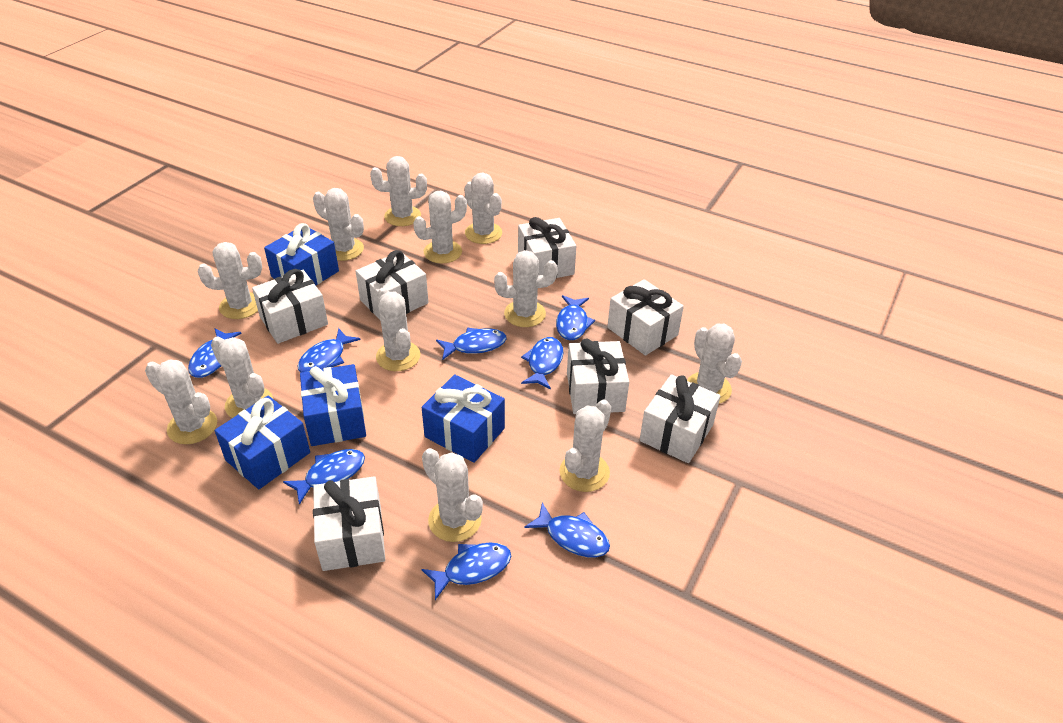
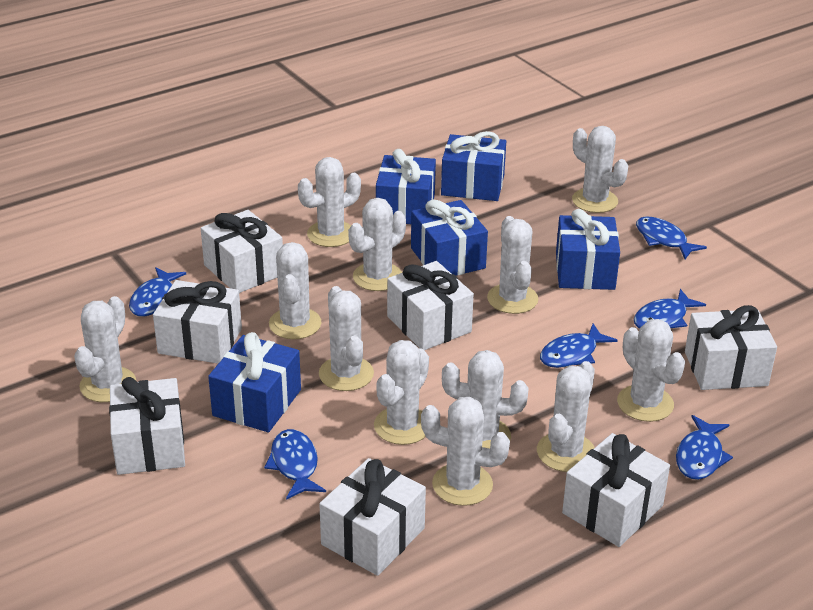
blue fish: 8 -> 6
blue gift: 4 -> 5

